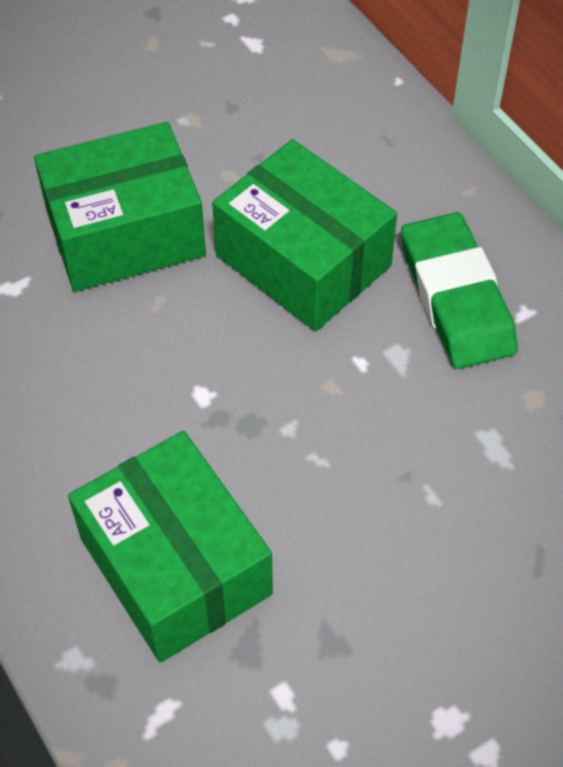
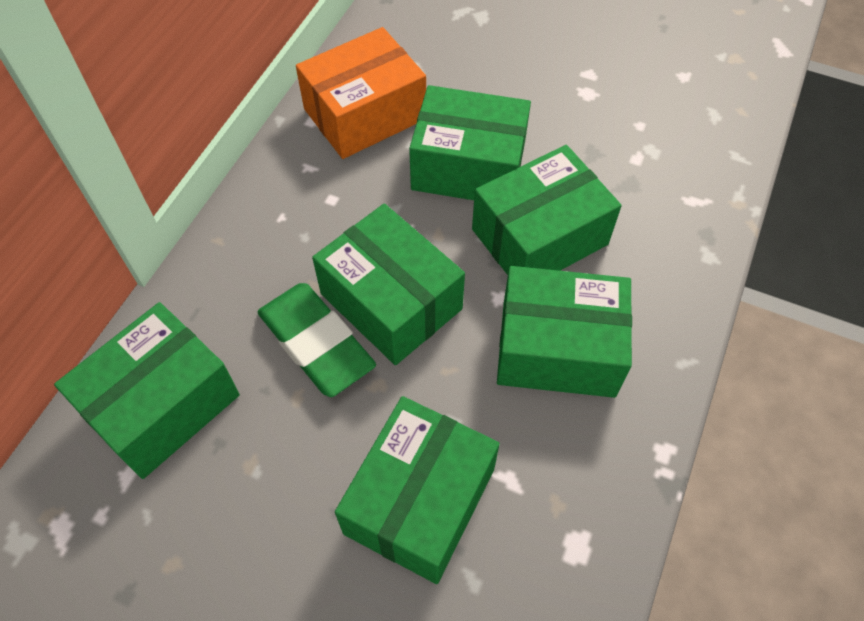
green box: 3 -> 6
orange box: 0 -> 1

